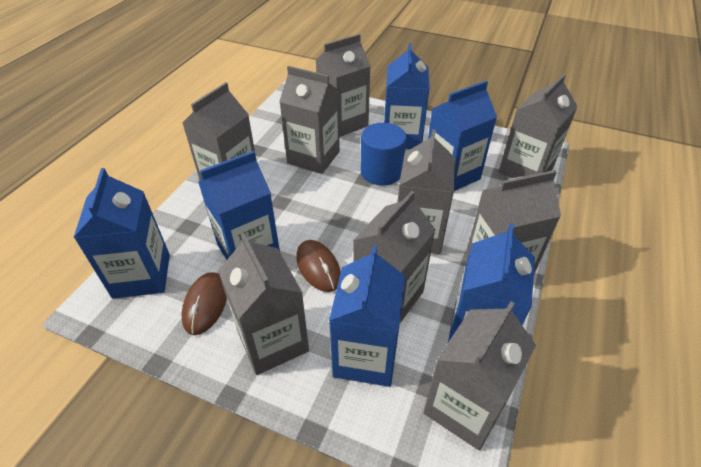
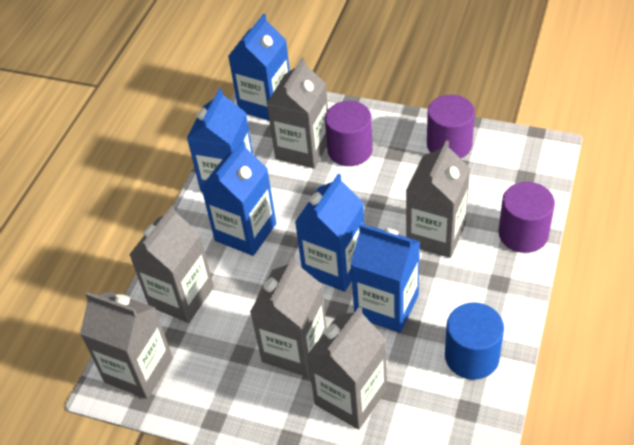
blue carton: 6 -> 5
brown mouse: 2 -> 0
grey carton: 9 -> 6
purple cylinder: 0 -> 3

